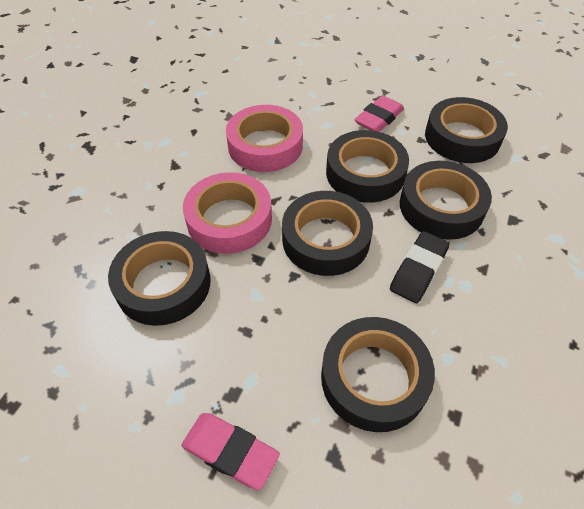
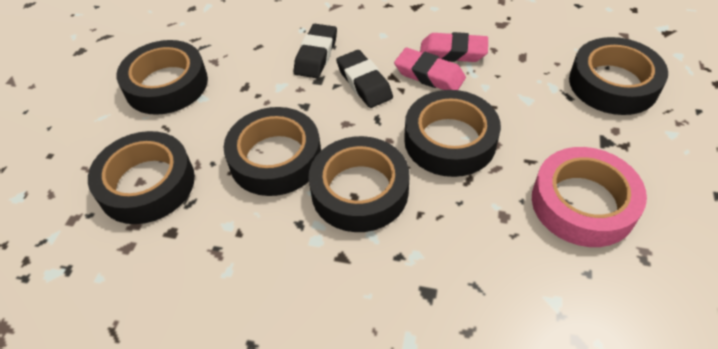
black eraser: 1 -> 2
pink tape: 2 -> 1

